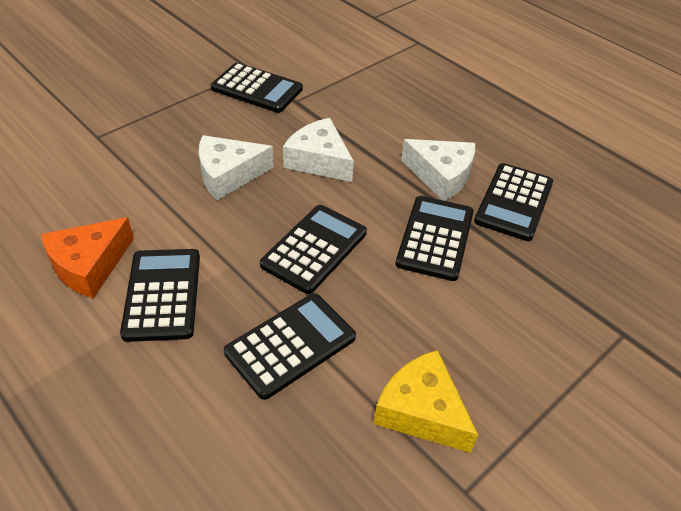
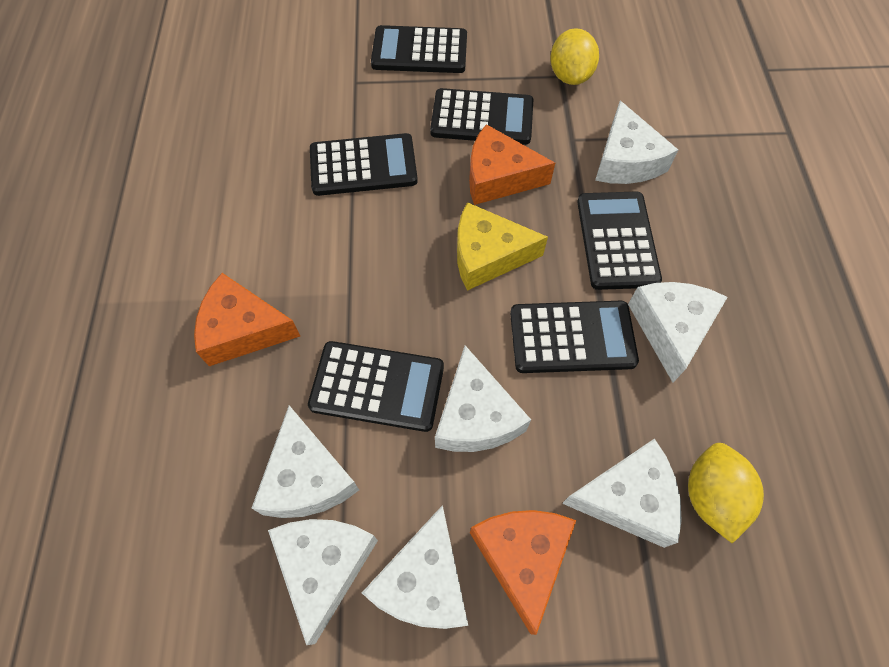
orange cheese: 1 -> 3
white cheese: 3 -> 7
yellow lemon: 0 -> 2

